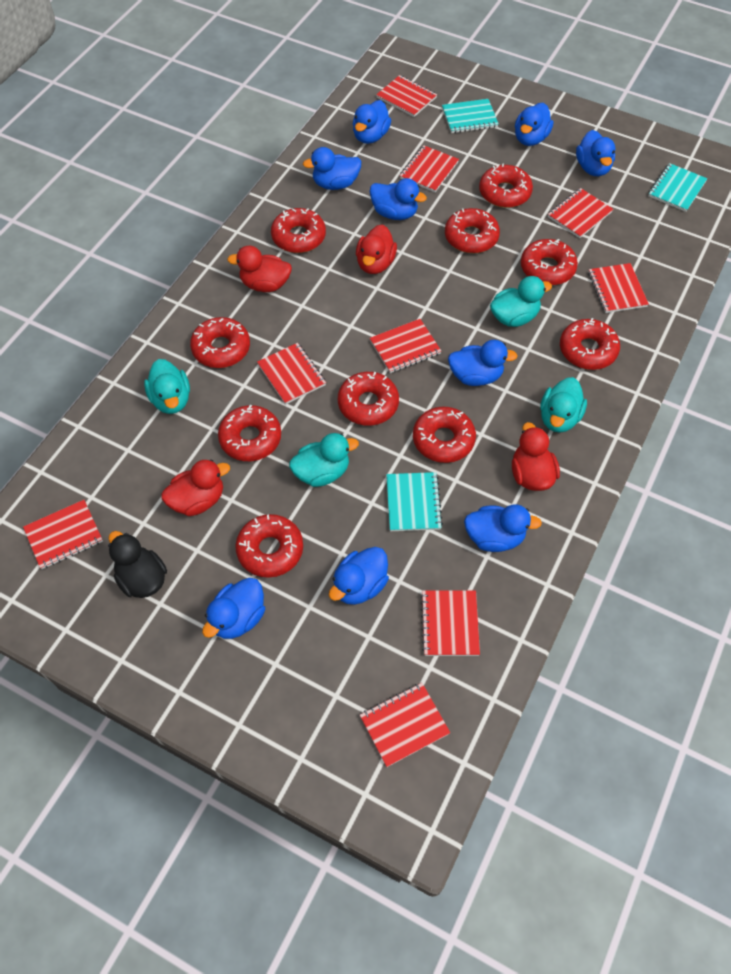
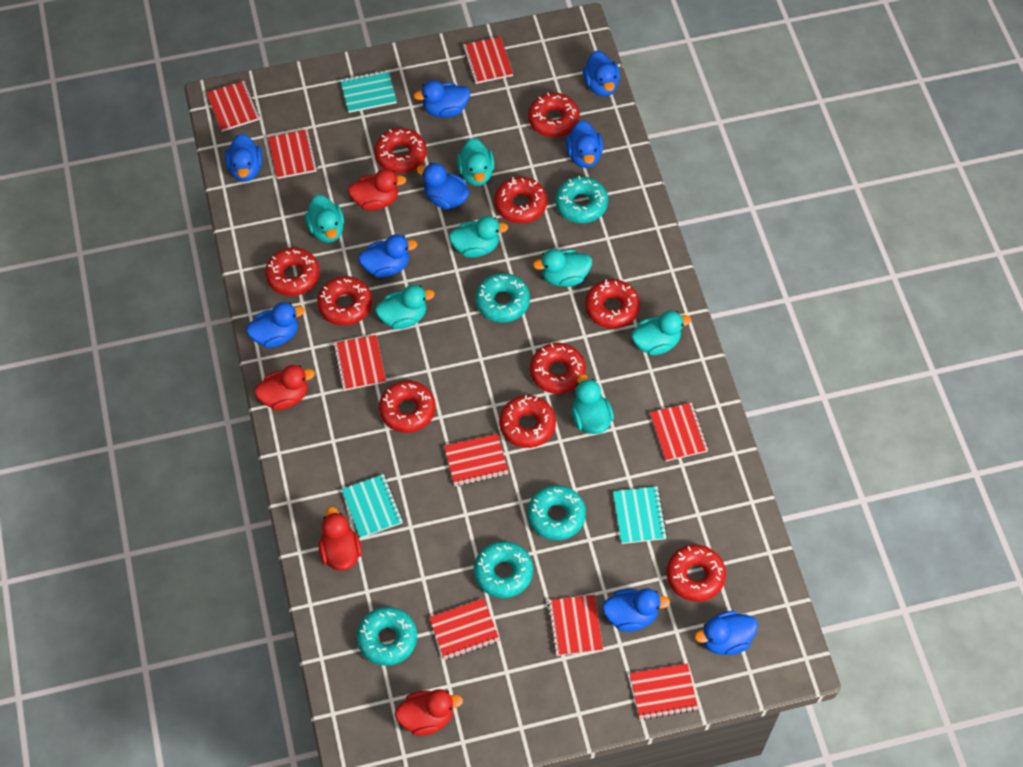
black duck: 1 -> 0
turquoise donut: 0 -> 5
turquoise duck: 4 -> 7

